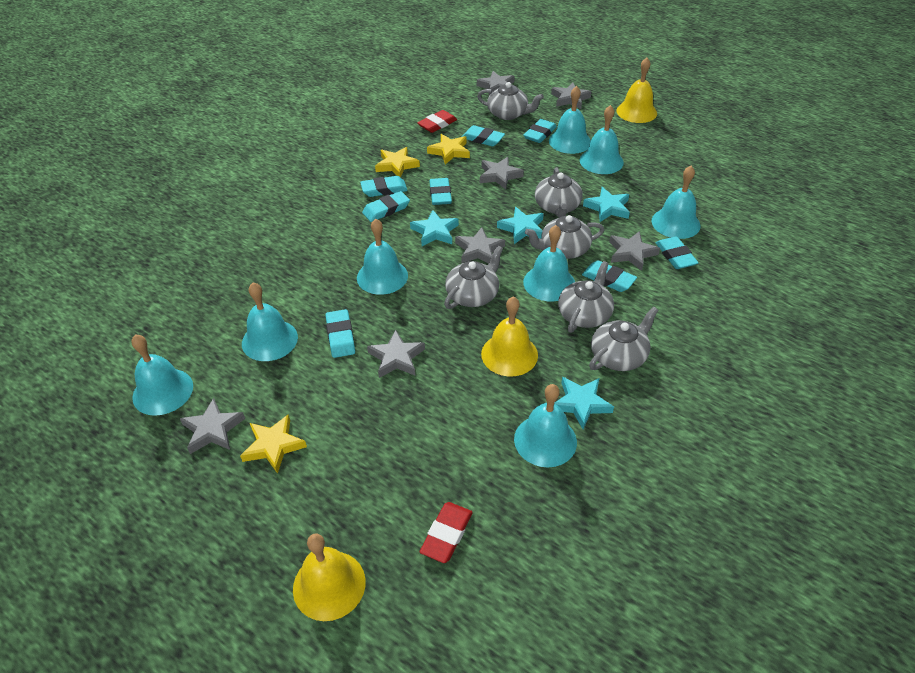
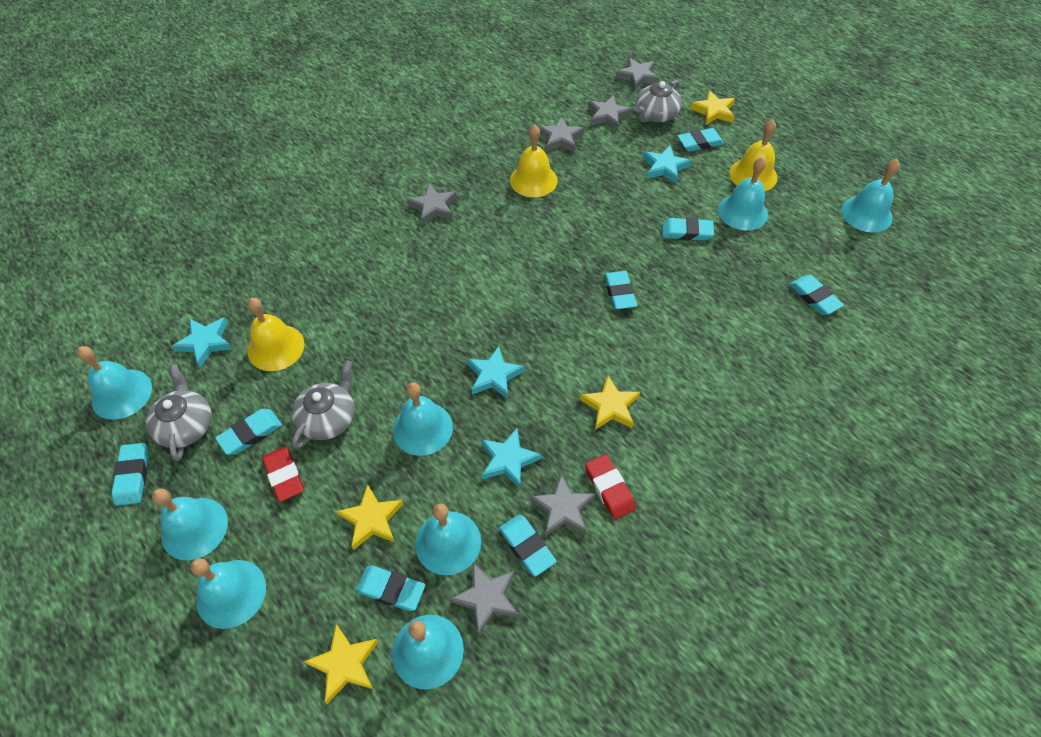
grey star: 7 -> 6
grey teapot: 6 -> 3
yellow star: 3 -> 4

